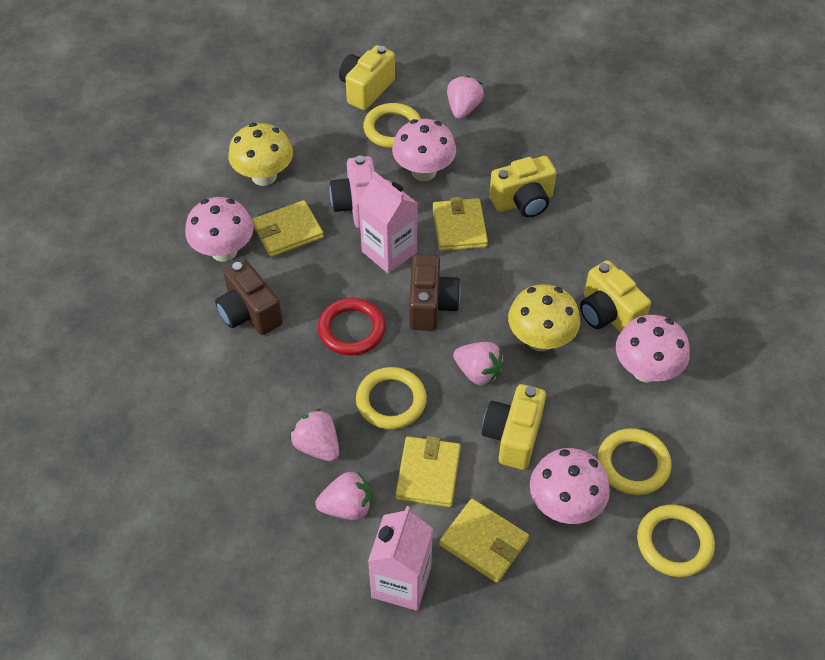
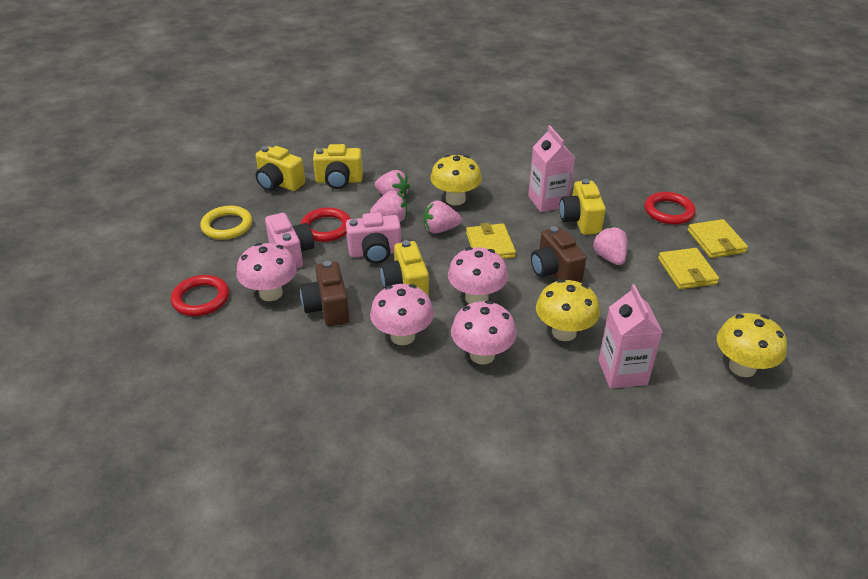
pink camera: 1 -> 2
red ring: 1 -> 3
yellow mushroom: 2 -> 3
yellow ring: 4 -> 1
yellow wallet: 4 -> 3

